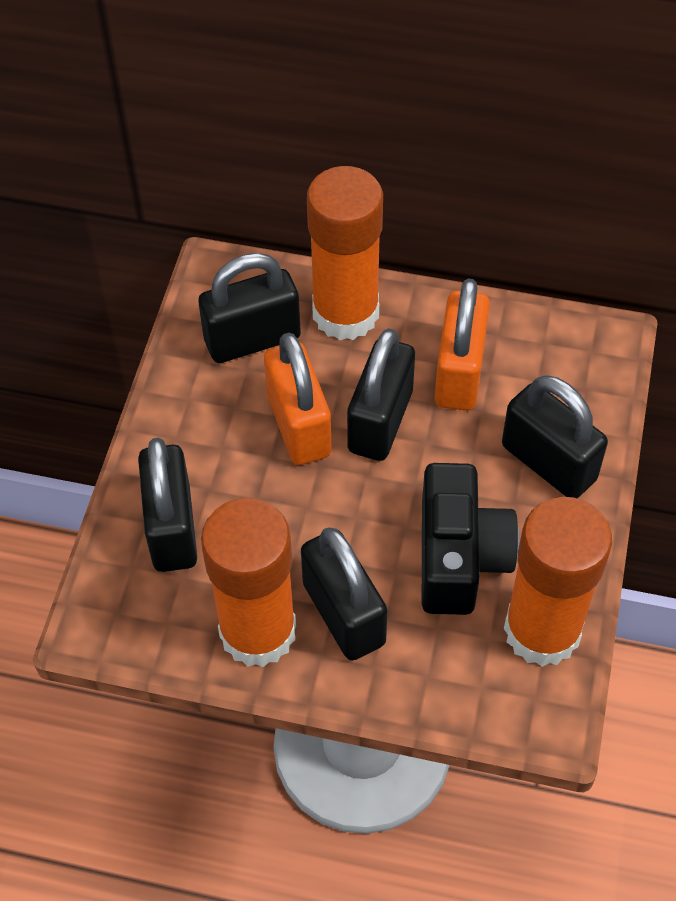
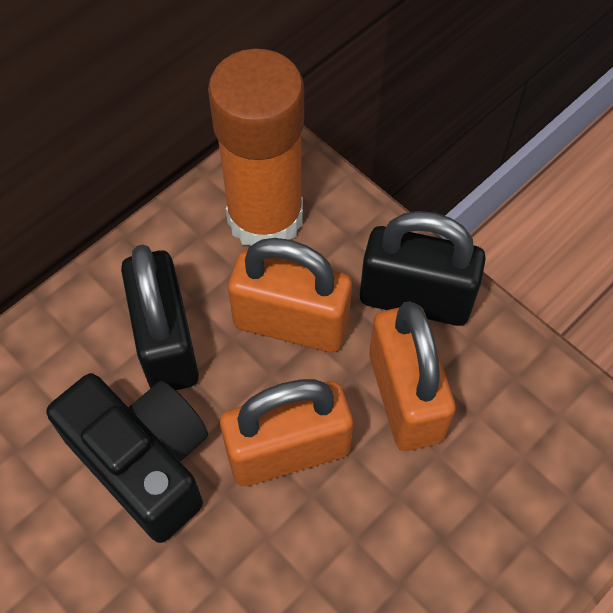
black padlock: 5 -> 2
orange glue stick: 3 -> 1
orange padlock: 2 -> 3

